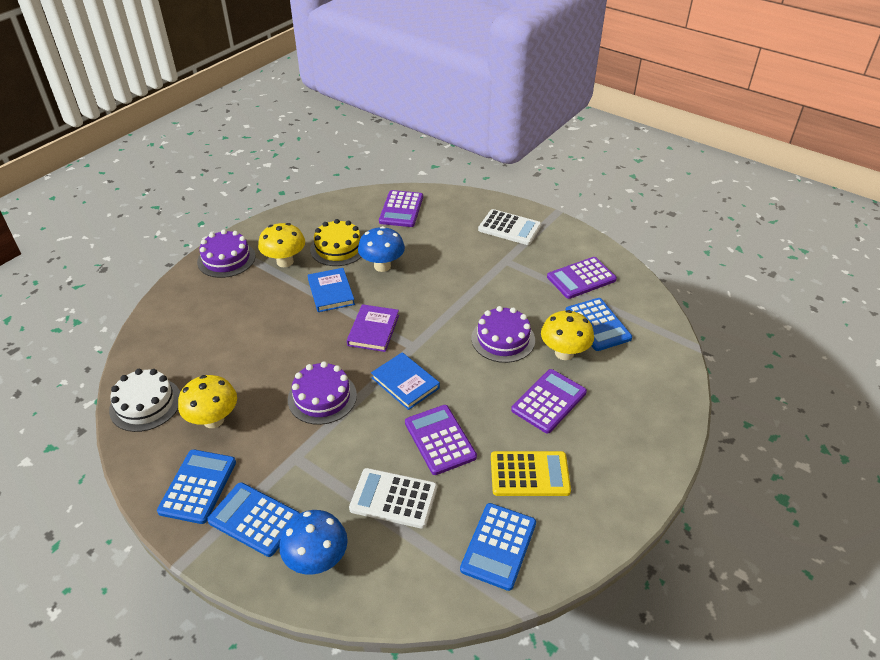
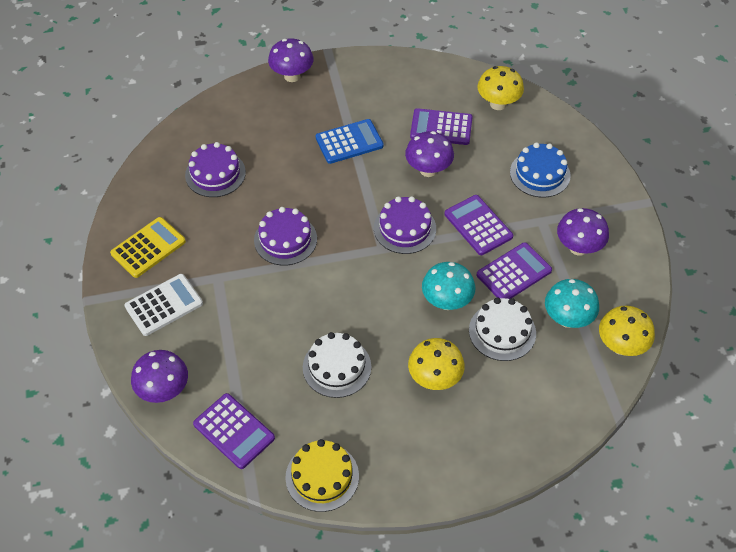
blue book: 2 -> 0
blue cake: 0 -> 1
blue calculator: 4 -> 1
blue mushroom: 2 -> 0
purple book: 1 -> 0
purple mushroom: 0 -> 4
turquoise mushroom: 0 -> 2
white cake: 1 -> 2
white calculator: 2 -> 1

